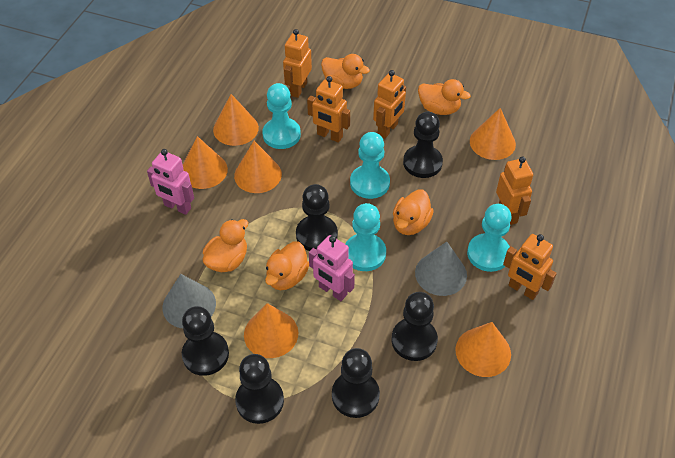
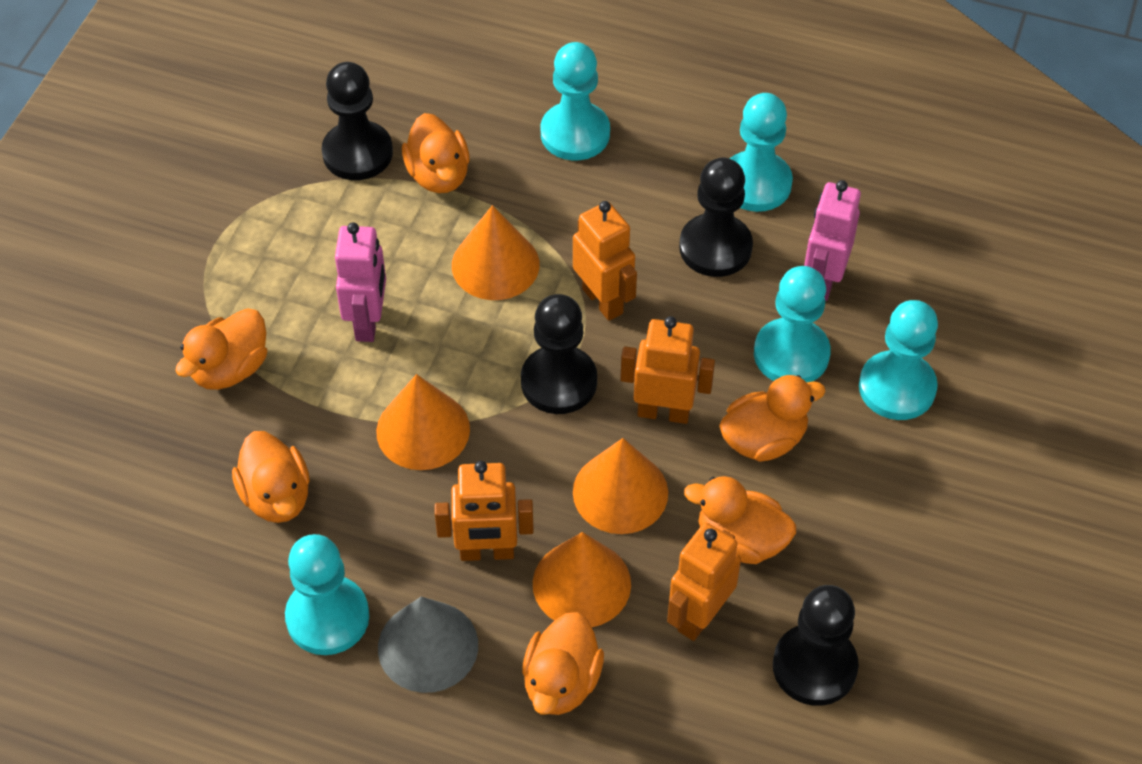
black pawn: 6 -> 4
grey cone: 2 -> 1
orange cone: 6 -> 4
orange duck: 5 -> 6
orange robot: 5 -> 4
turquoise pawn: 4 -> 5

